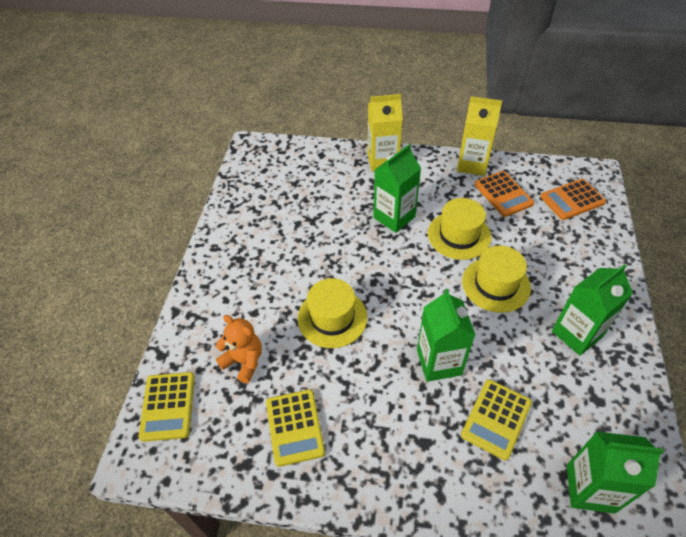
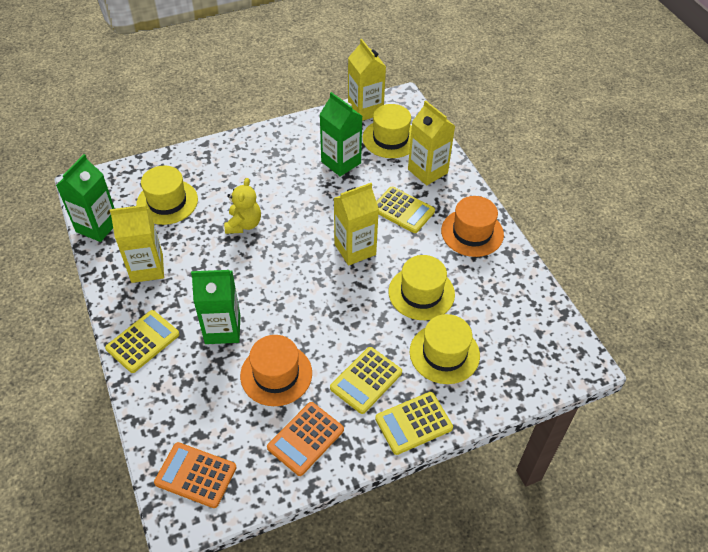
green carton: 4 -> 3
orange hat: 0 -> 2
orange teddy bear: 1 -> 0
yellow calculator: 3 -> 4
yellow carton: 2 -> 4
yellow hat: 3 -> 4
yellow teddy bear: 0 -> 1

